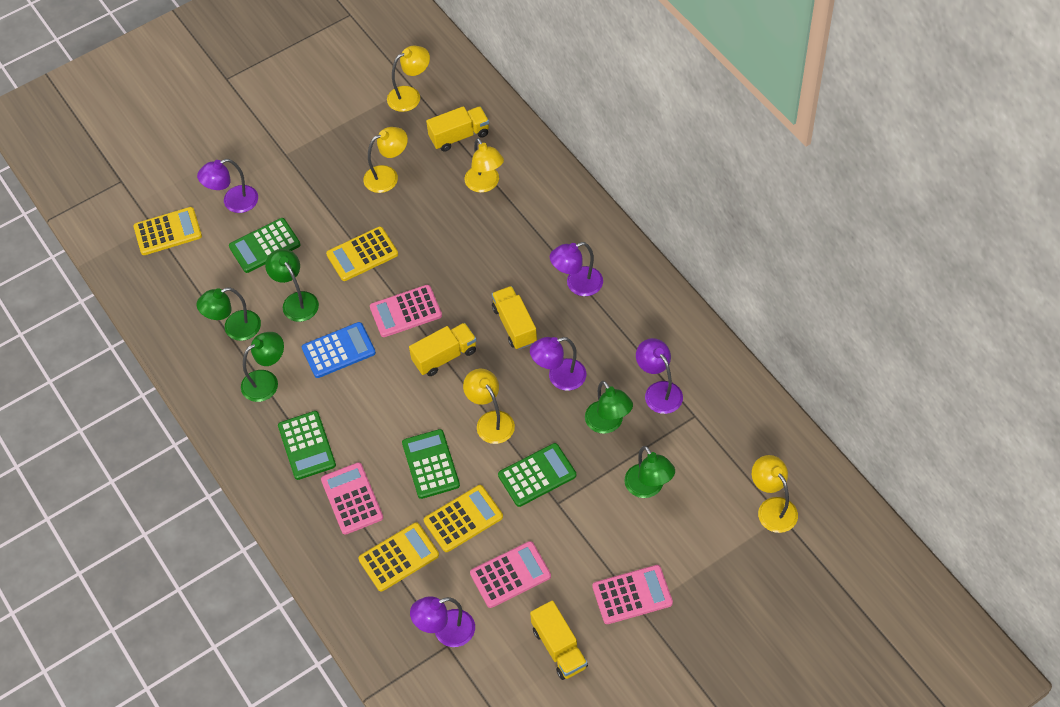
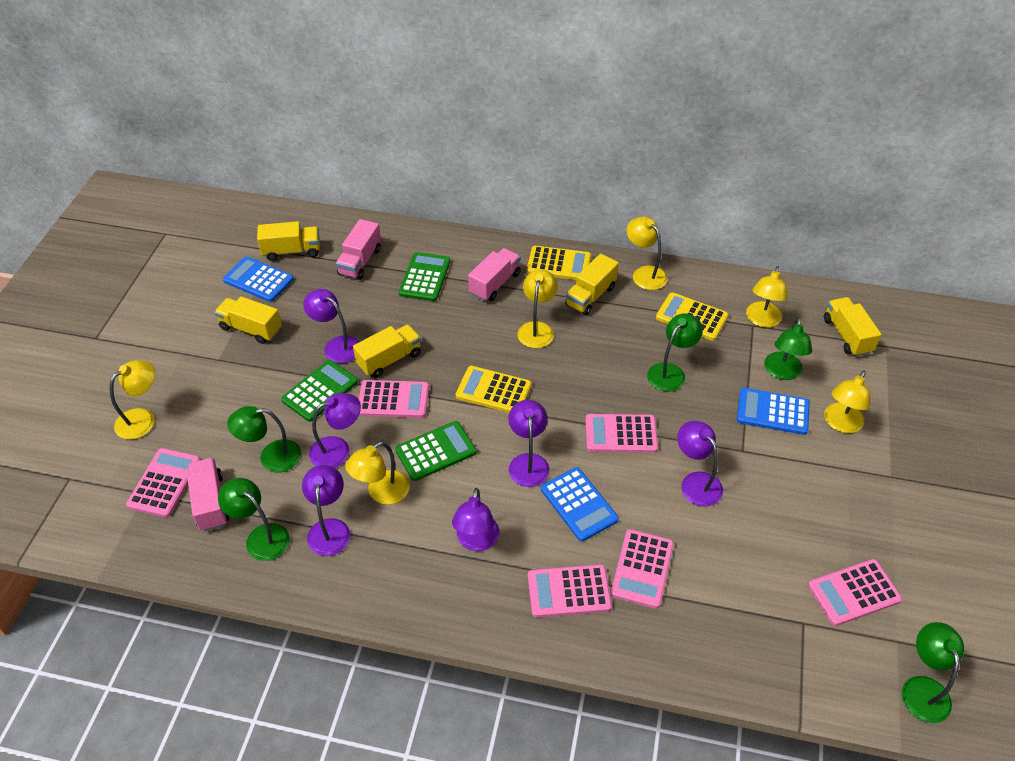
blue calculator: 1 -> 3
green calculator: 4 -> 3
pink calculator: 4 -> 6
pink truck: 0 -> 3
purple lamp: 5 -> 6
yellow calculator: 4 -> 3
yellow lamp: 5 -> 6
yellow truck: 4 -> 5

